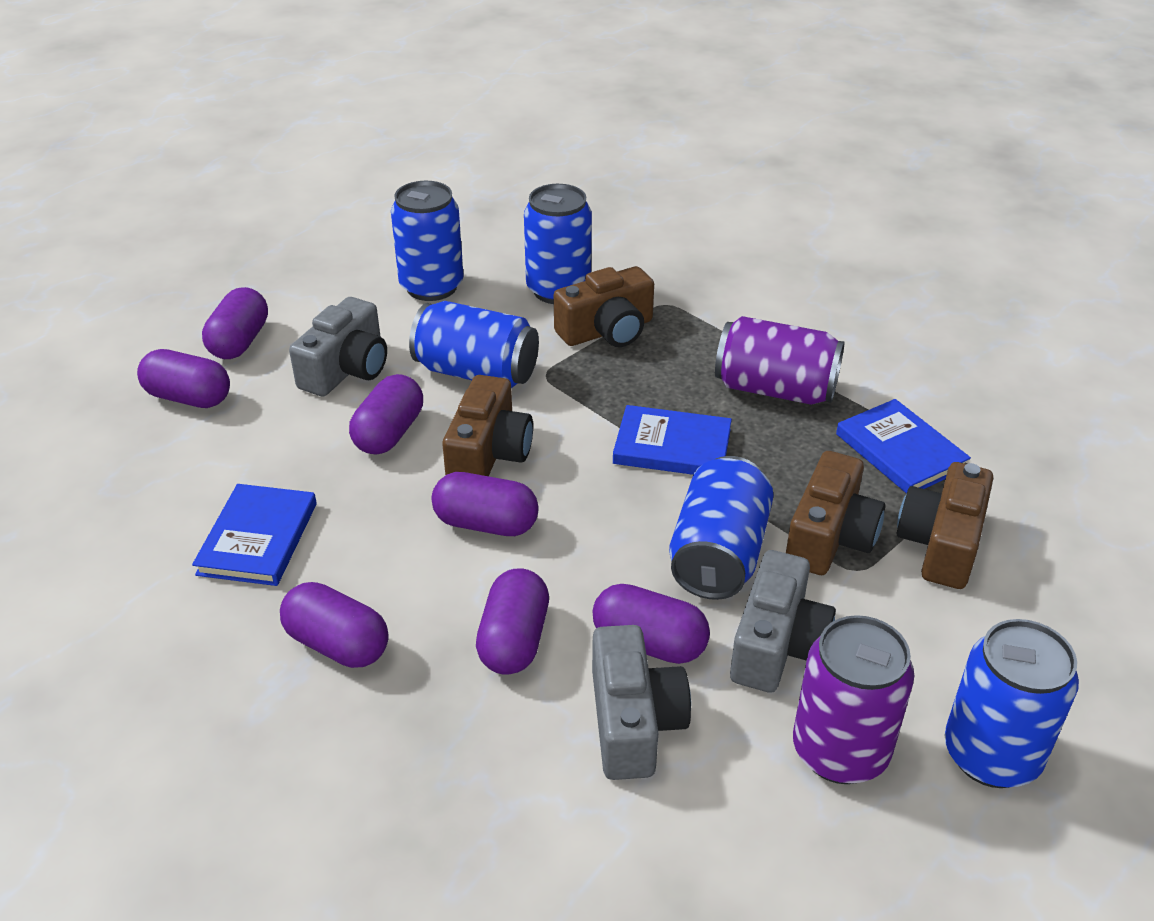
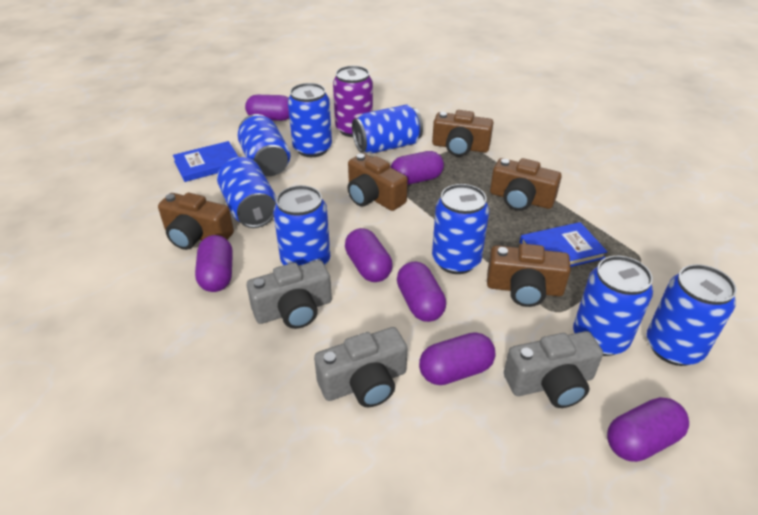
blue book: 3 -> 2
blue can: 5 -> 8
brown camera: 4 -> 5
purple can: 2 -> 1

